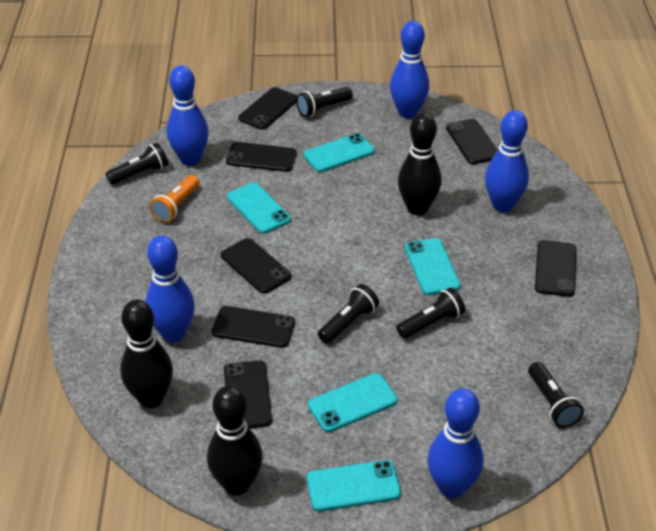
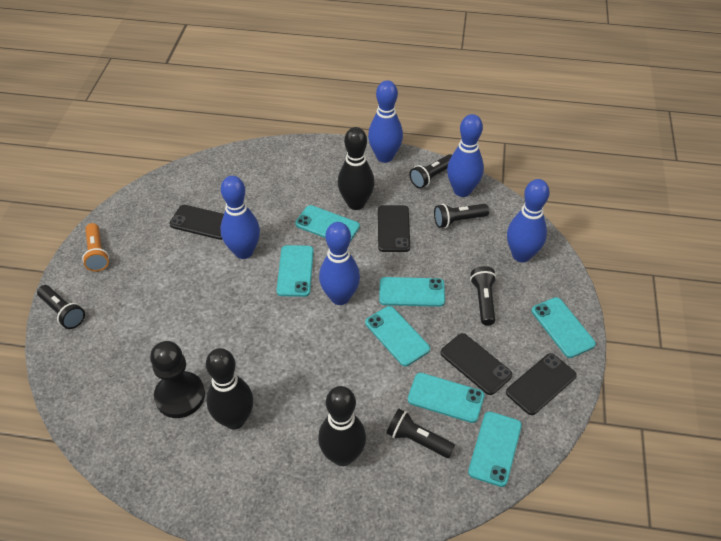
black pawn: 0 -> 1
black phone: 7 -> 4
turquoise phone: 5 -> 7

